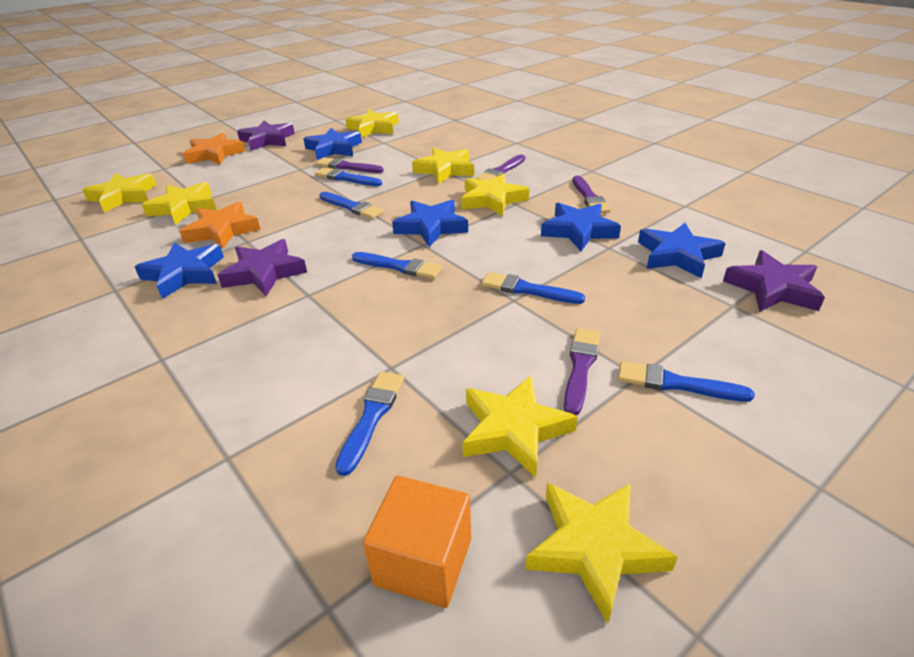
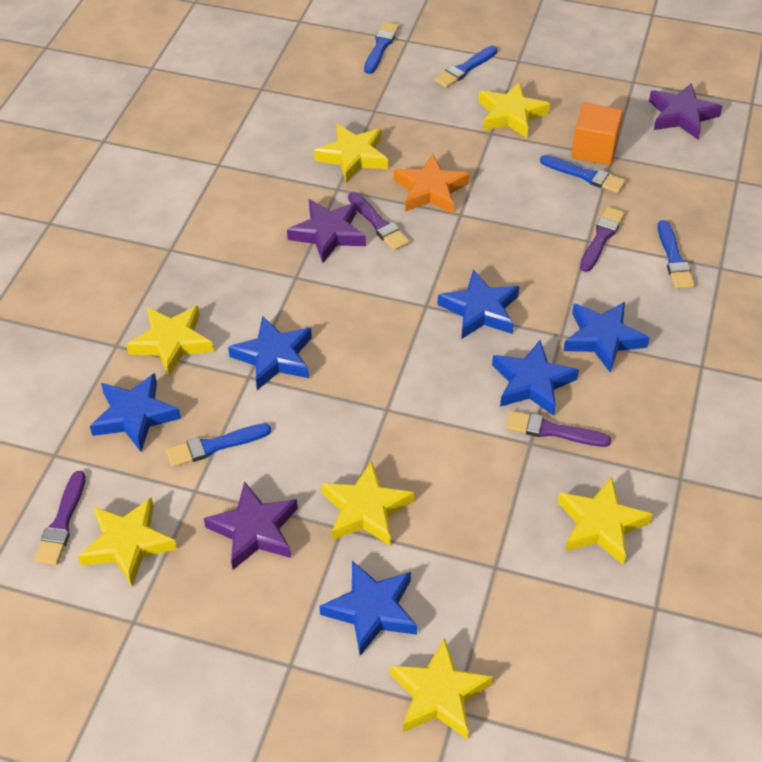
blue brush: 6 -> 5
blue star: 5 -> 6
orange star: 2 -> 1

